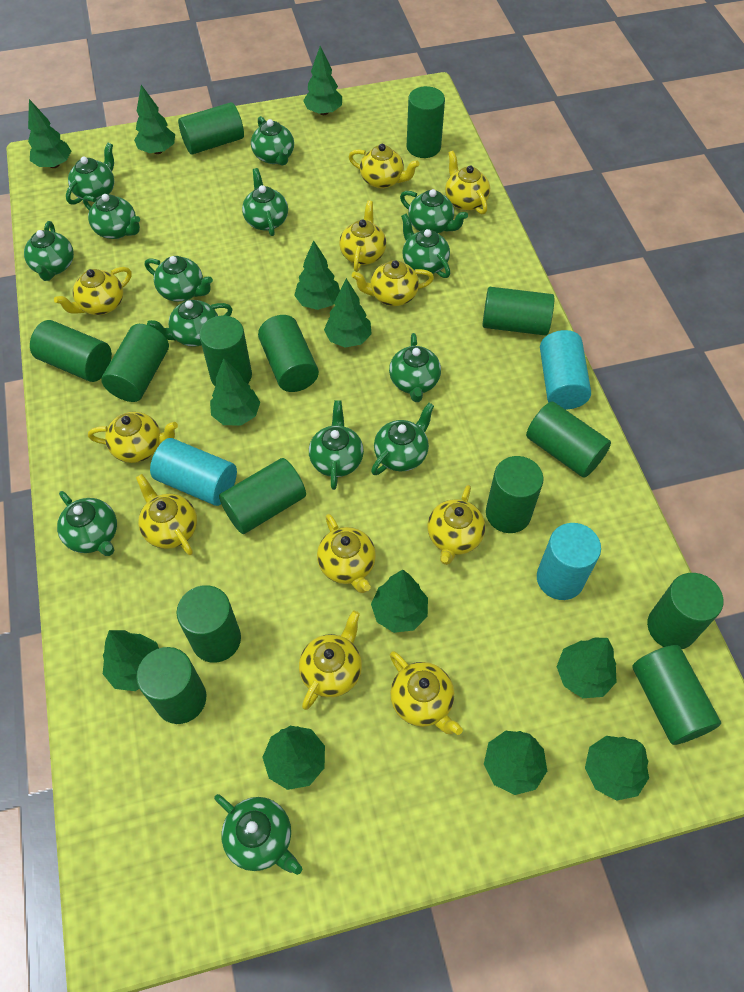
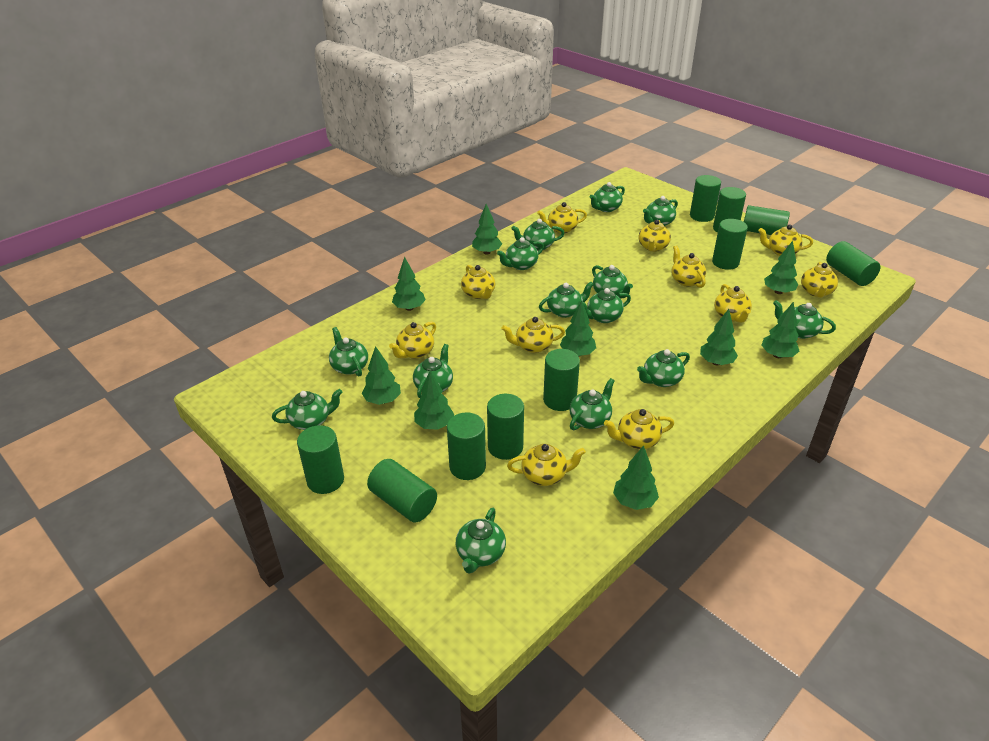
green cylinder: 14 -> 10
green tree: 12 -> 9
turquoise cylinder: 3 -> 0

